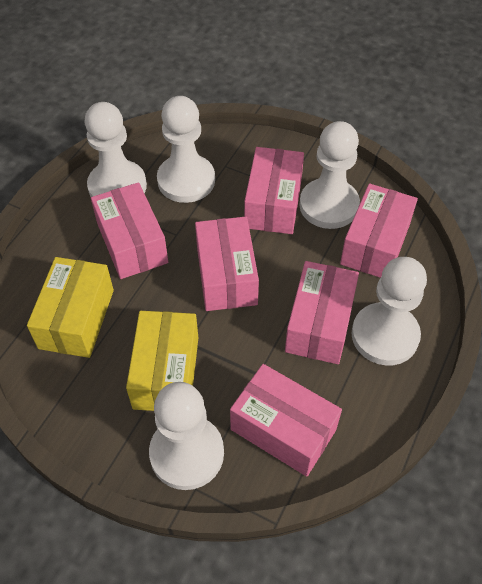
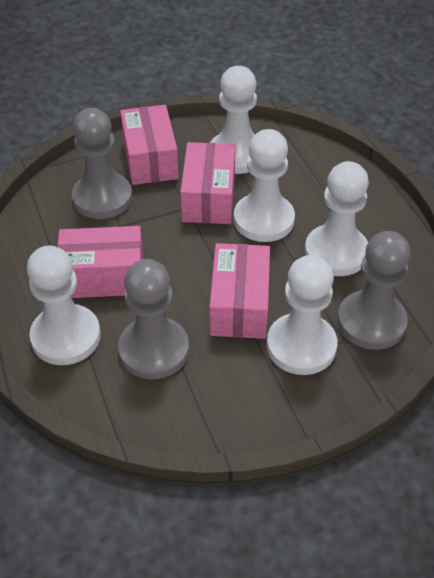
grey pawn: 0 -> 3
pink box: 6 -> 4
yellow box: 2 -> 0

